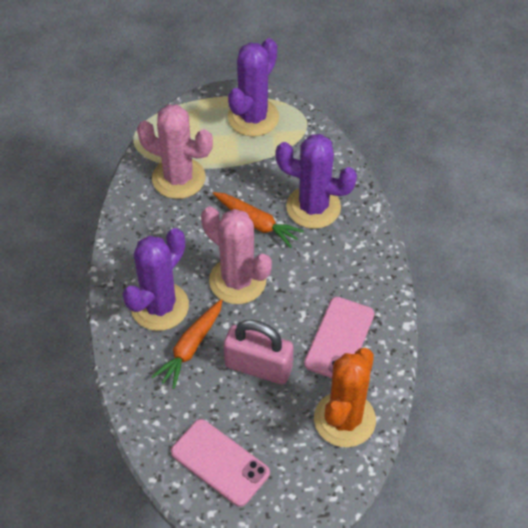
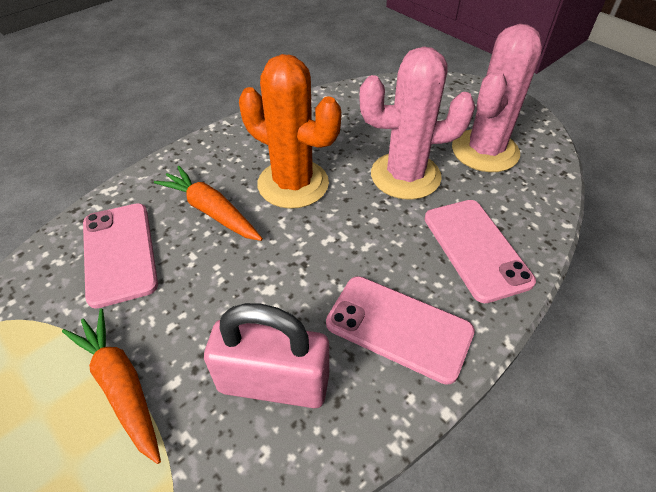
pink phone: 2 -> 3
purple cactus: 3 -> 0

